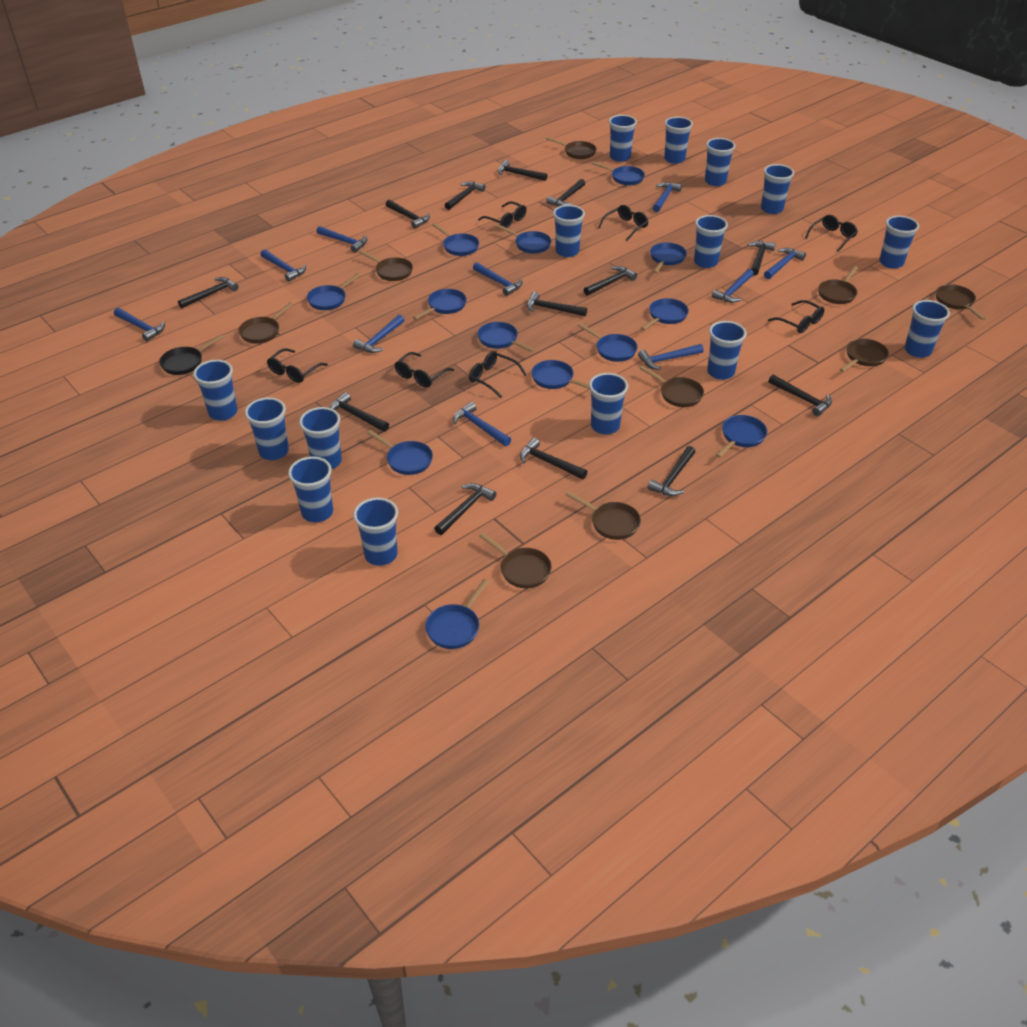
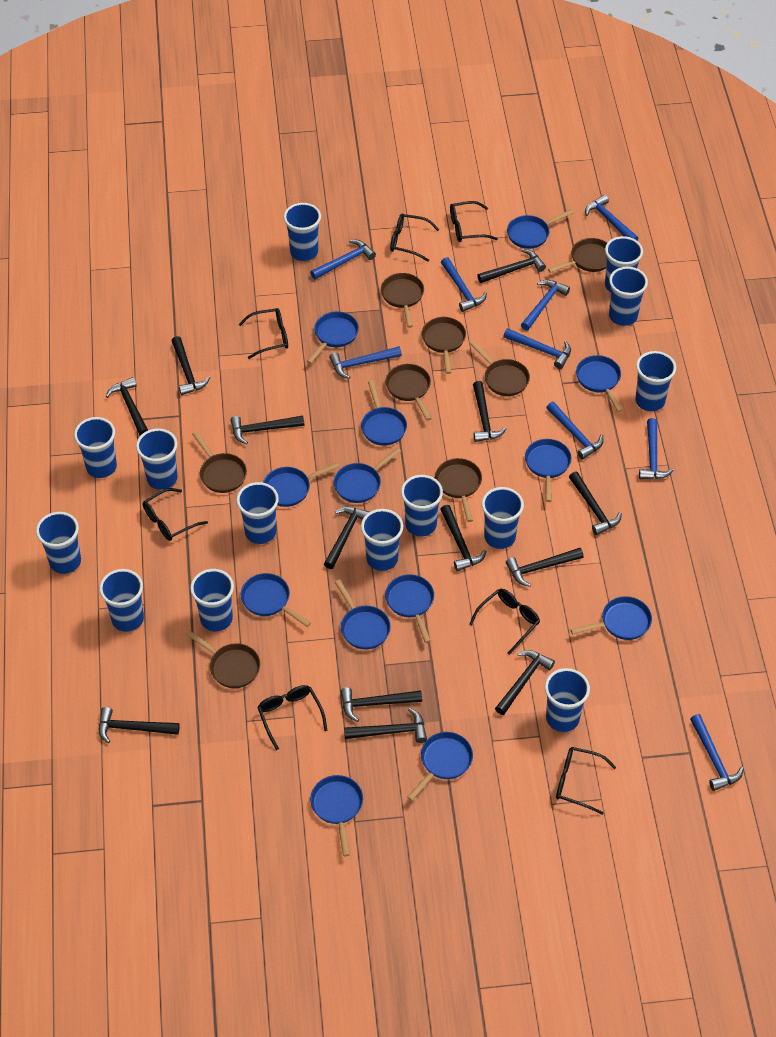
black pan: 1 -> 0
blue cup: 15 -> 14
blue hammer: 10 -> 9
brown pan: 9 -> 8

